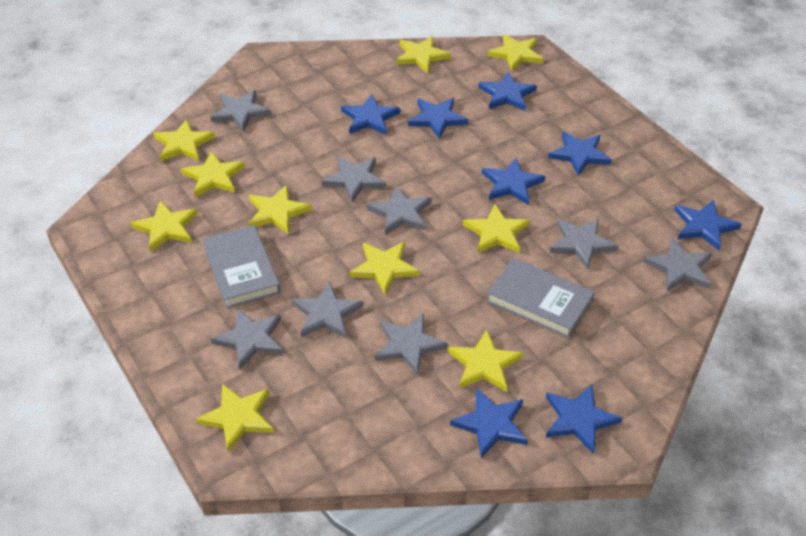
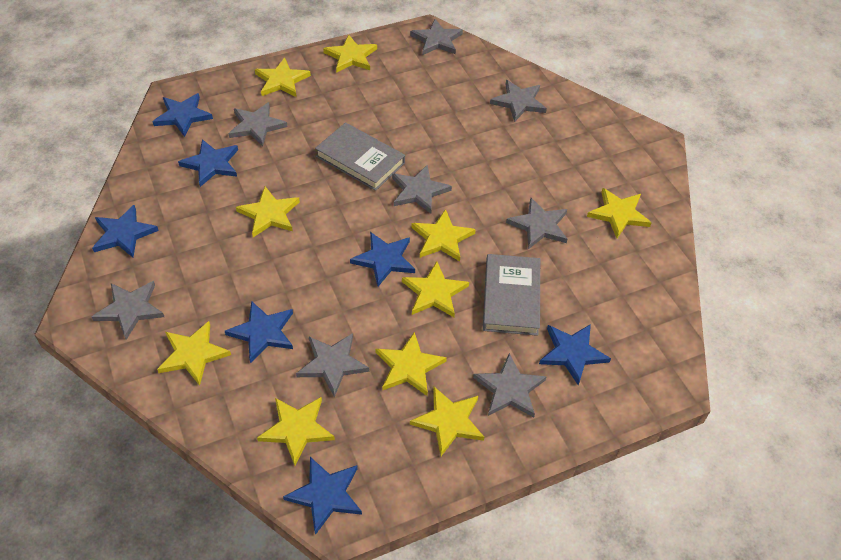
blue star: 8 -> 7

